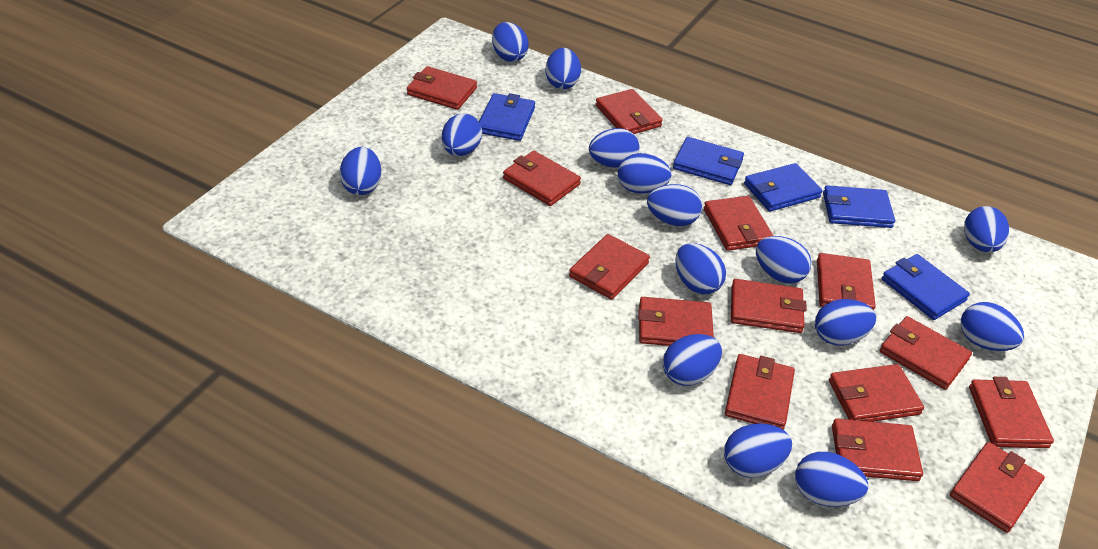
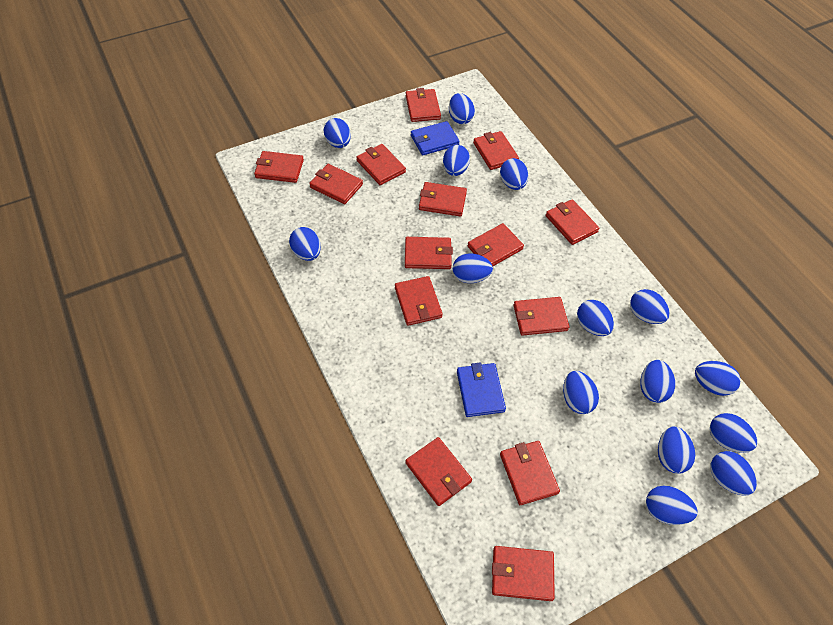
blue wallet: 5 -> 2

